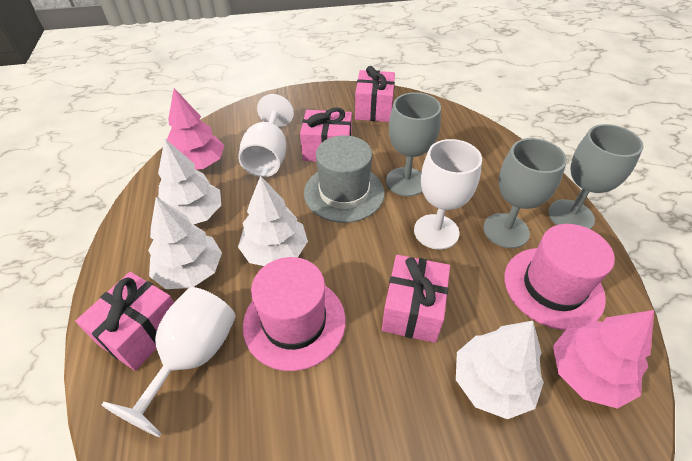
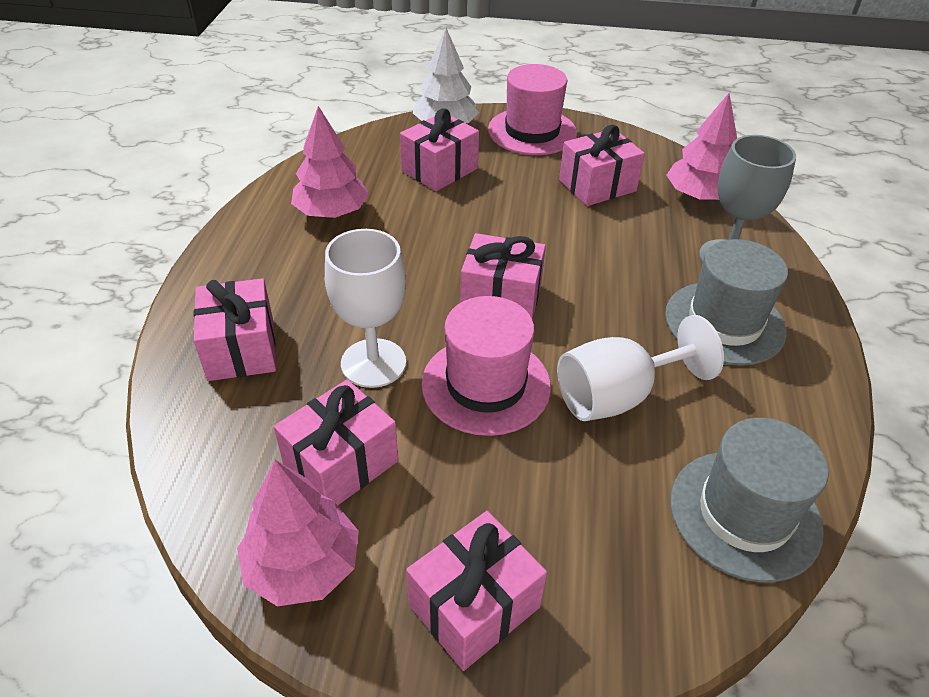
grey goblet: 3 -> 1
grey hat: 1 -> 2
pink gift: 4 -> 6
pink tree: 2 -> 3
white goblet: 3 -> 2
white tree: 4 -> 1

